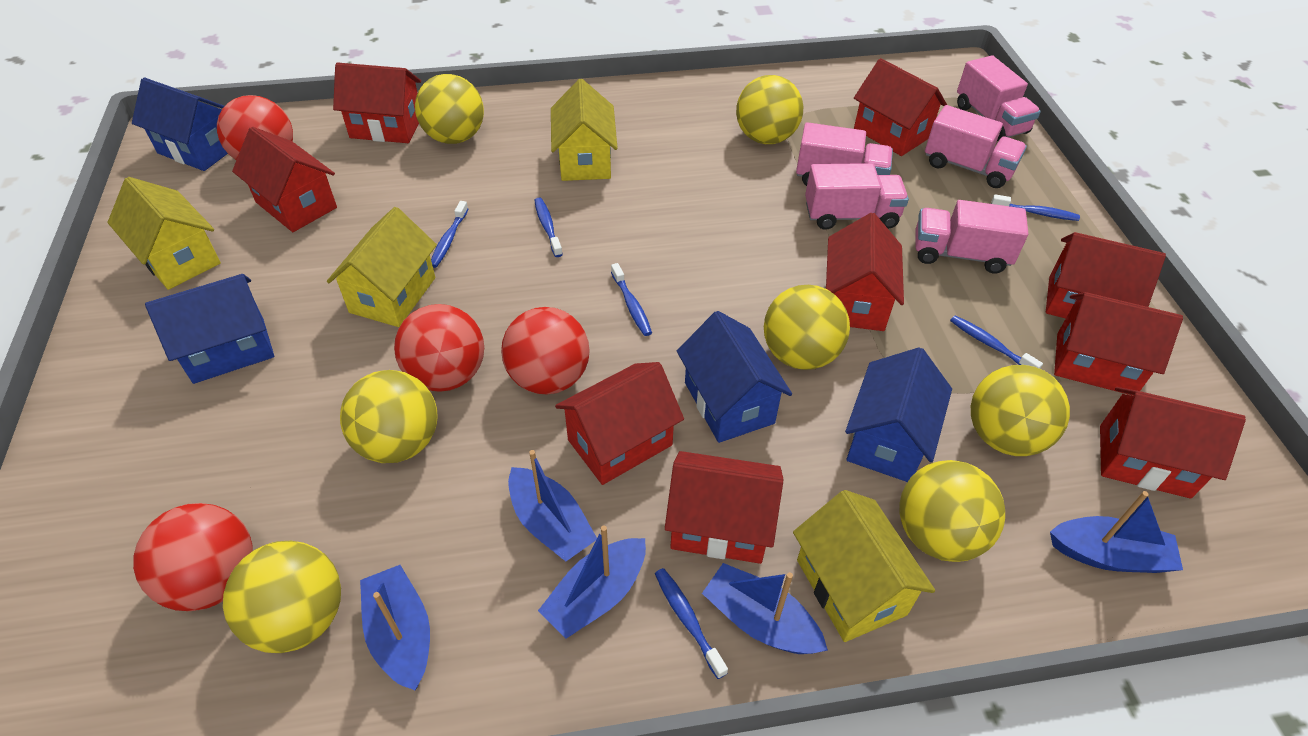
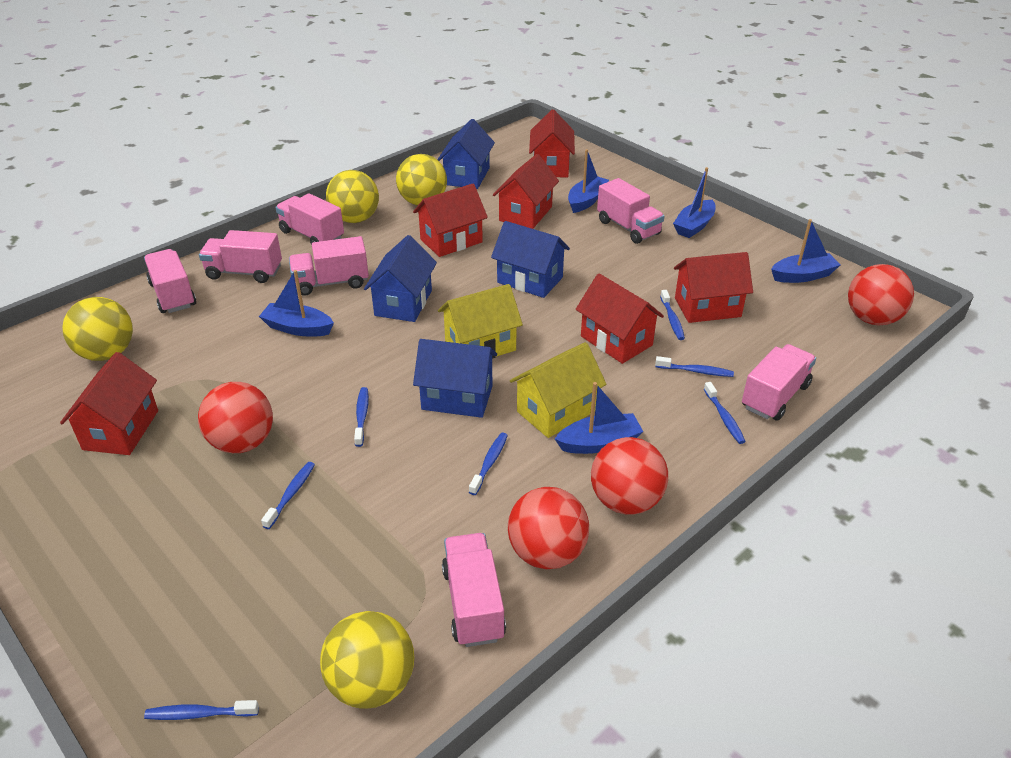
blue toothbrush: 6 -> 7
pink truck: 5 -> 7
red house: 9 -> 6
yellow ball: 7 -> 4
yellow house: 4 -> 2

